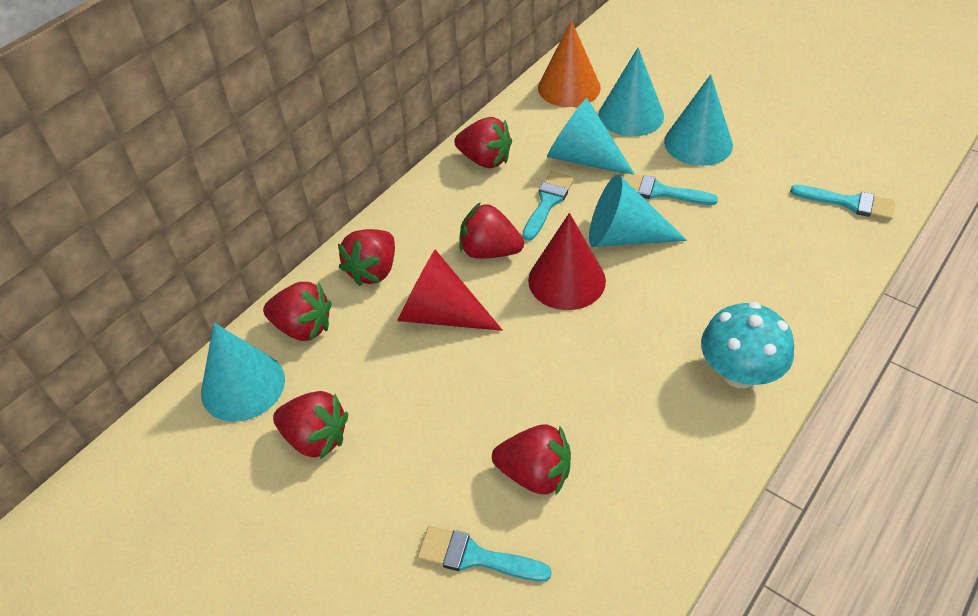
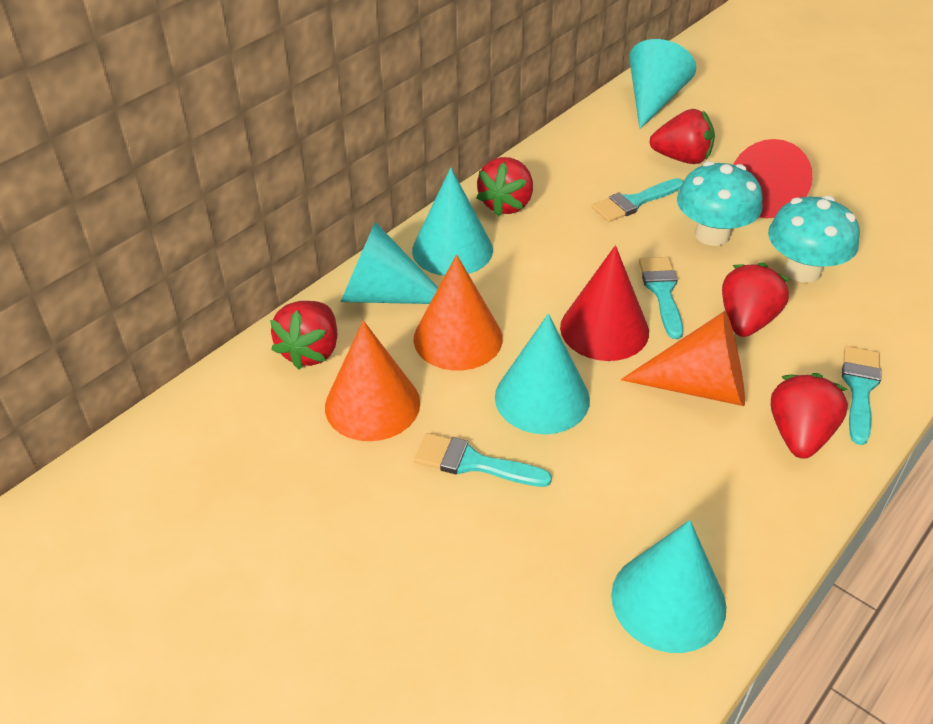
orange cone: 1 -> 3
red strawberry: 6 -> 5
turquoise mushroom: 1 -> 2

